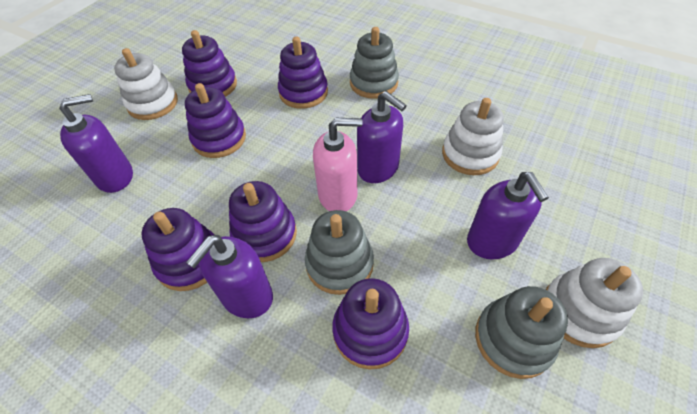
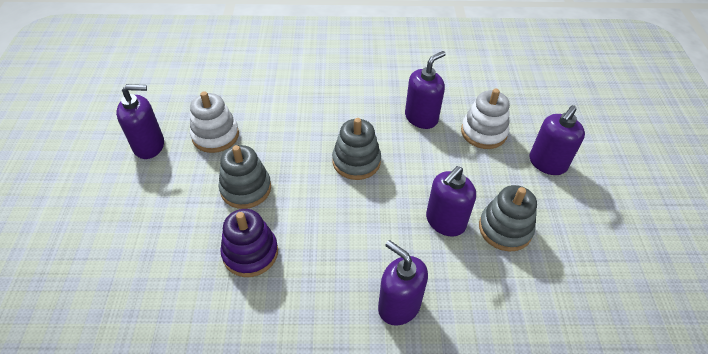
pink soap dispenser: 1 -> 0
purple soap dispenser: 4 -> 5
purple stacking toy: 6 -> 1
white stacking toy: 3 -> 2

